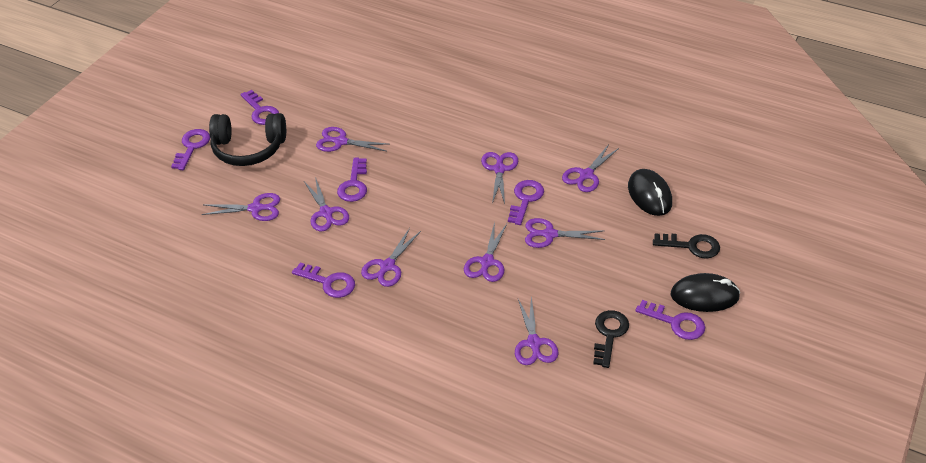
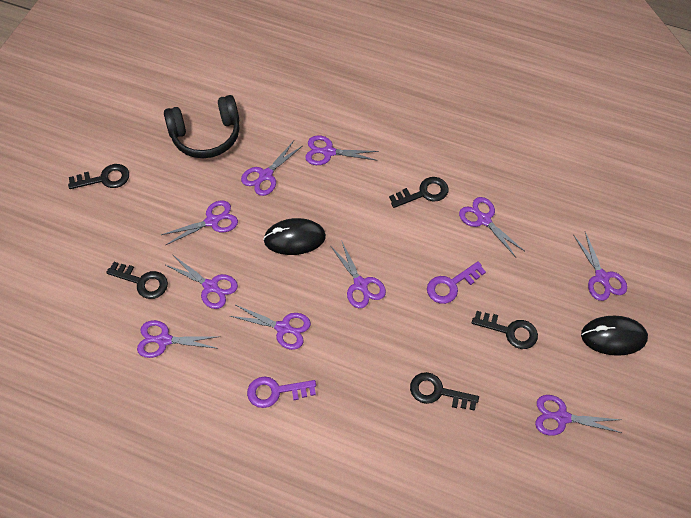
black key: 2 -> 5
purple key: 6 -> 2
purple scissors: 9 -> 10

